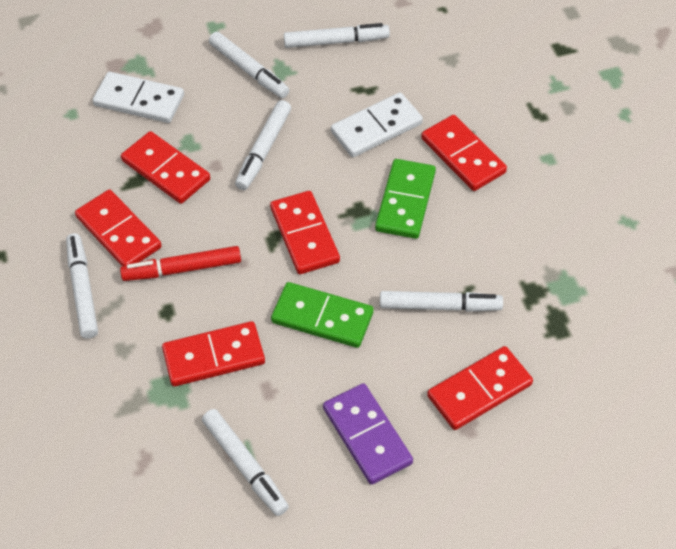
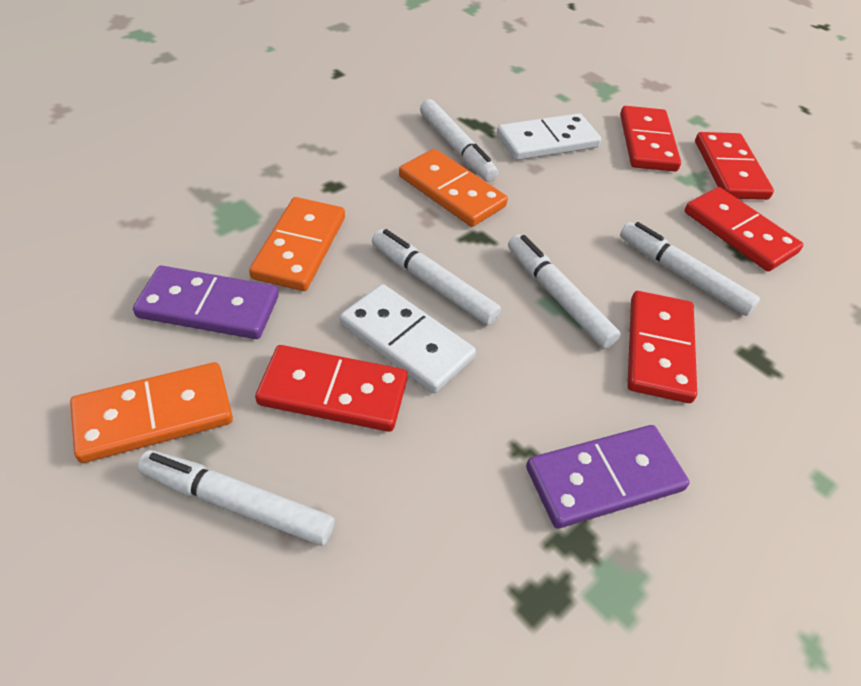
green domino: 2 -> 0
orange domino: 0 -> 3
purple domino: 1 -> 2
red domino: 6 -> 5
red marker: 1 -> 0
white marker: 6 -> 5

